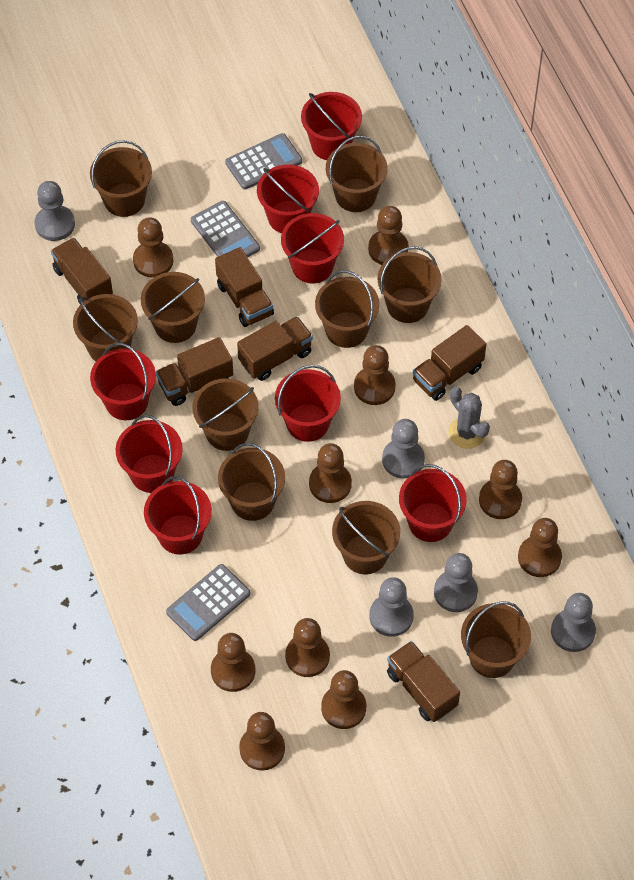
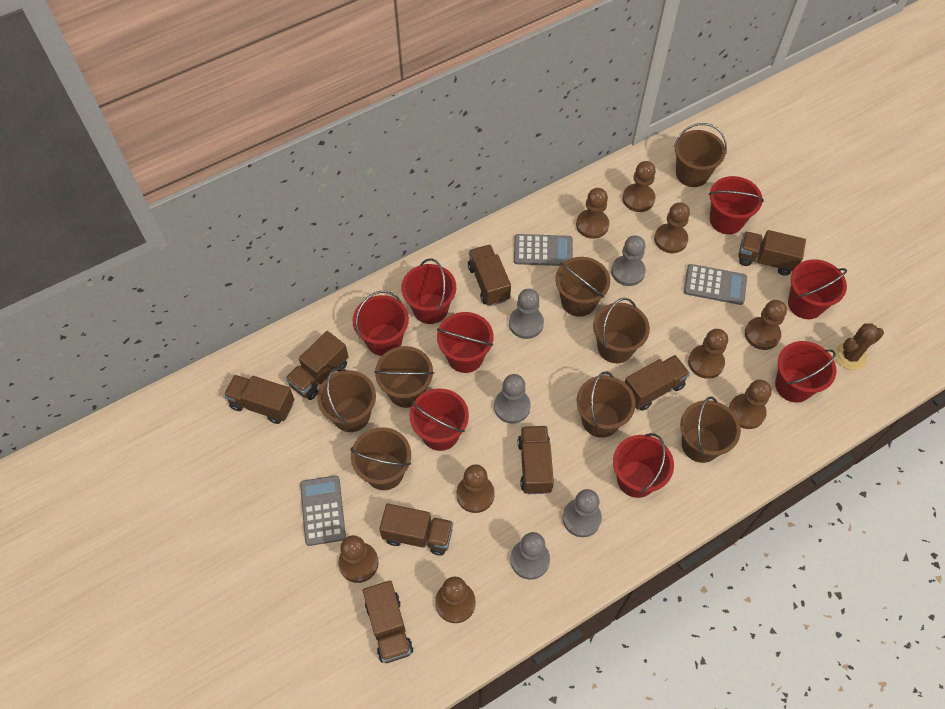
brown bucket: 10 -> 8
brown cactus: 0 -> 1
brown pawn: 10 -> 9
brown truck: 6 -> 8
grey cactus: 1 -> 0

